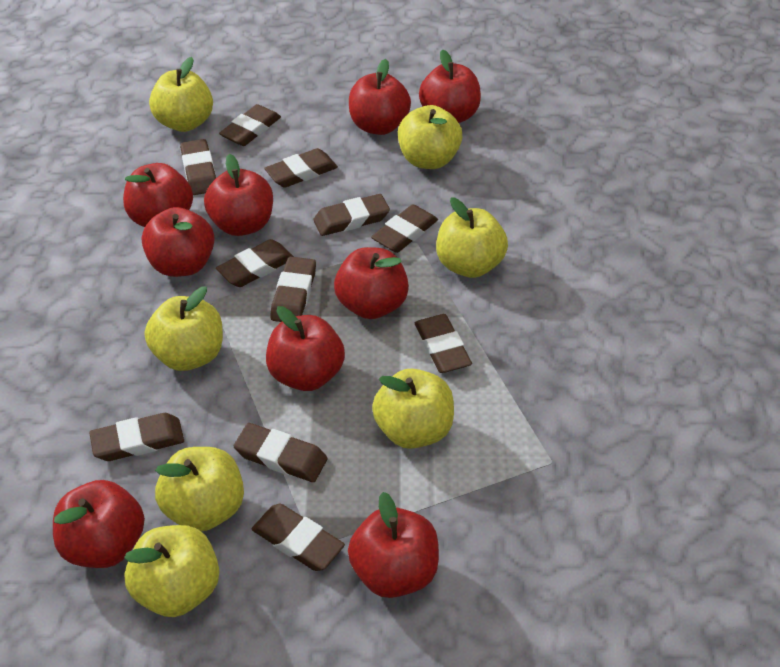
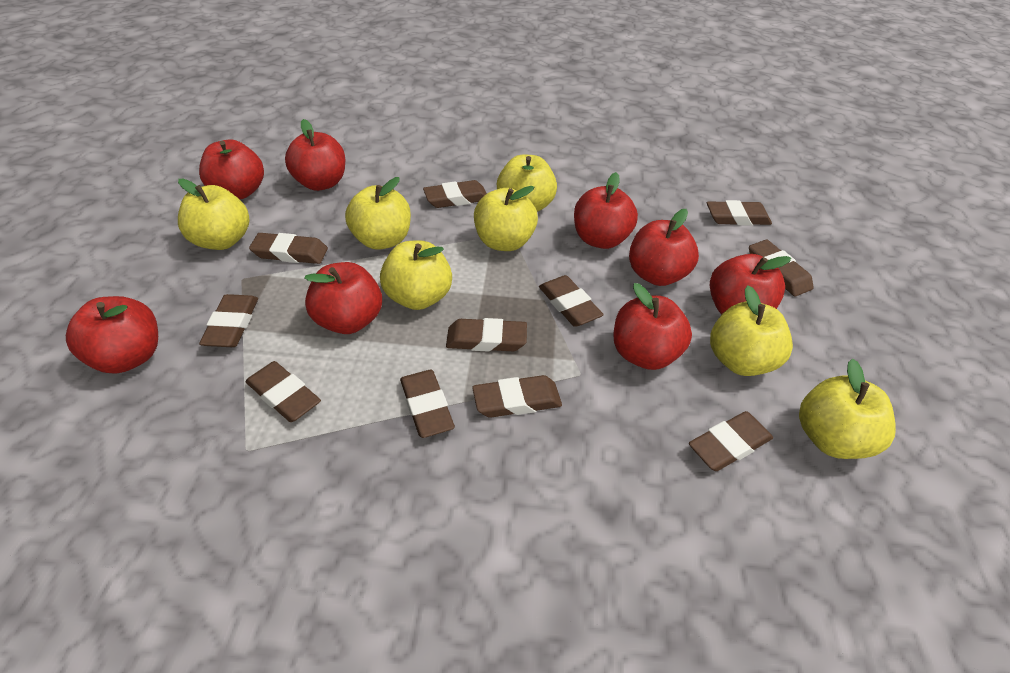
red apple: 9 -> 8

